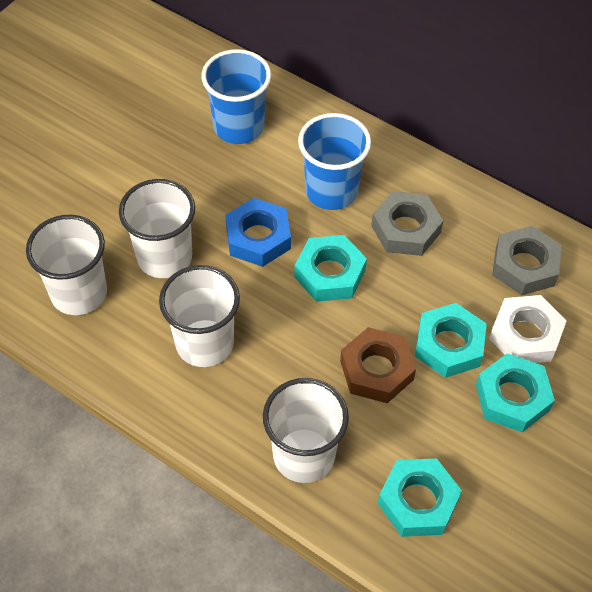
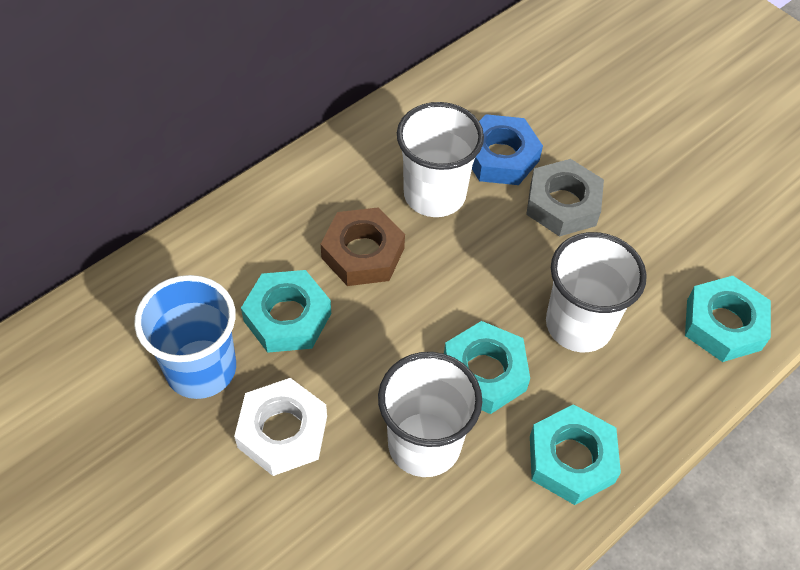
blue cup: 2 -> 1
grey nut: 2 -> 1
white cup: 4 -> 3

